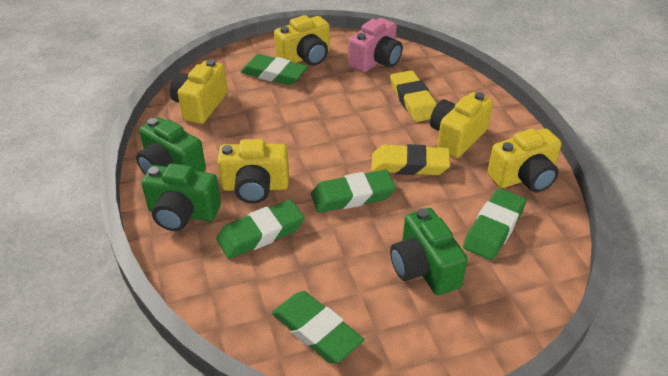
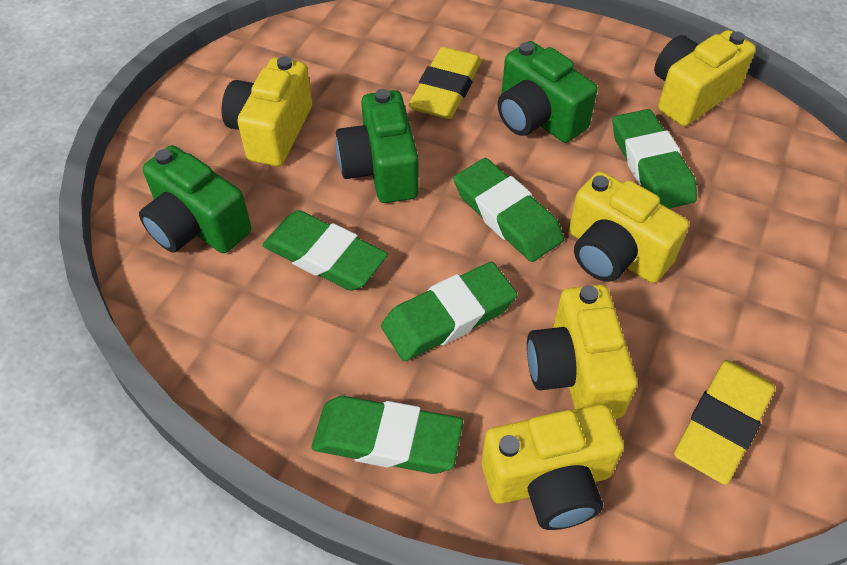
pink camera: 1 -> 0

